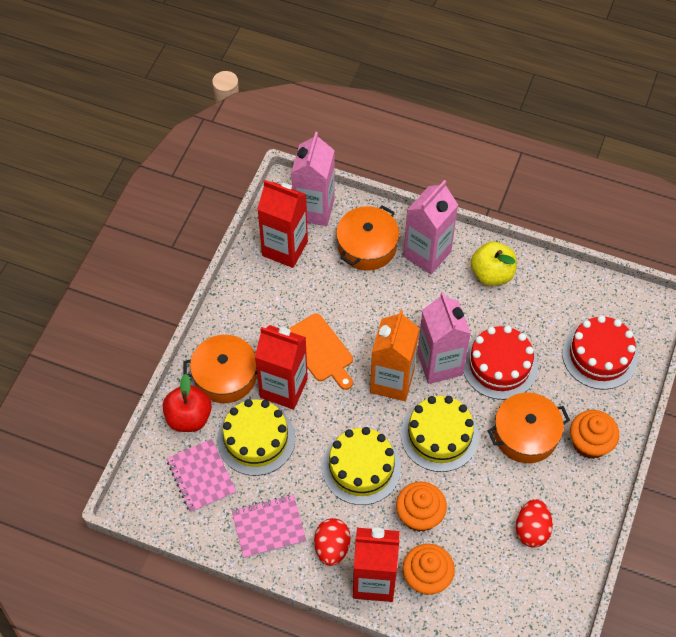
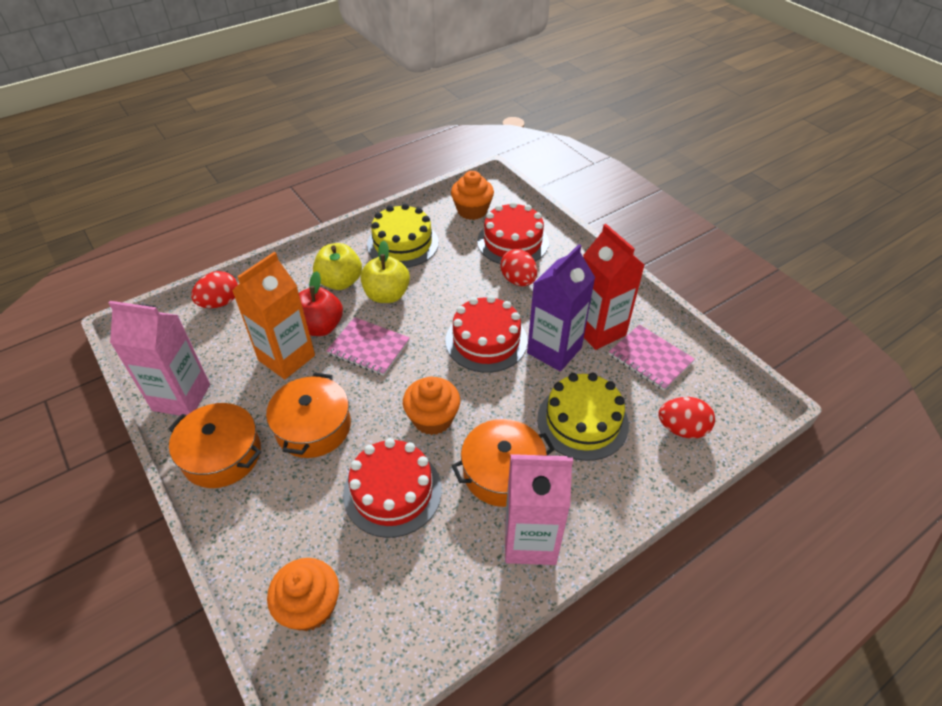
orange cutting board: 1 -> 0
pink carton: 3 -> 2
purple carton: 0 -> 1
red cake: 2 -> 3
red carton: 3 -> 1
red egg: 2 -> 3
yellow apple: 1 -> 2
yellow cake: 3 -> 2

